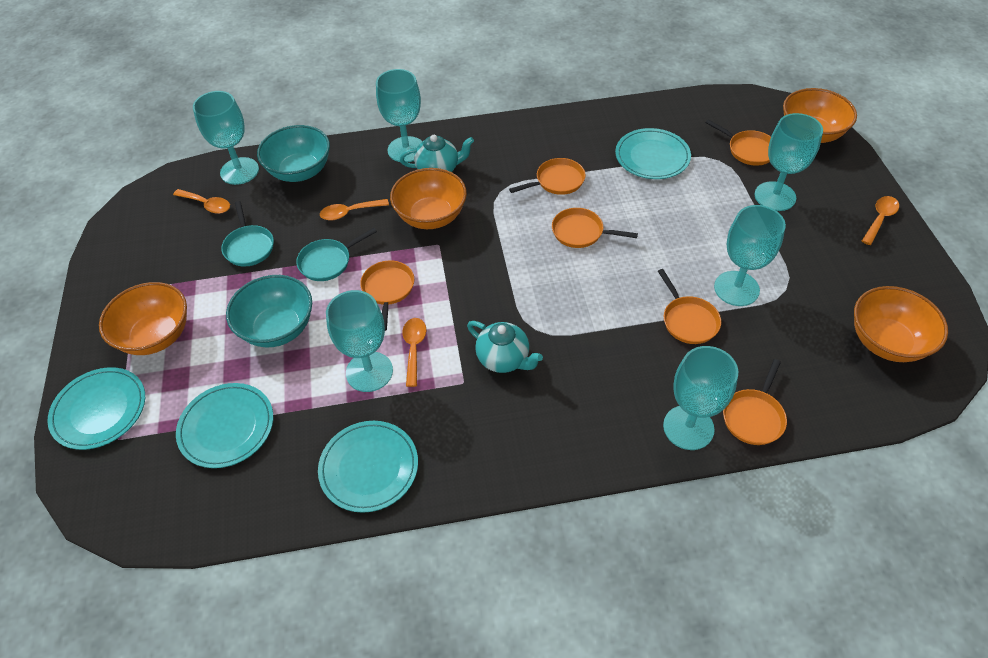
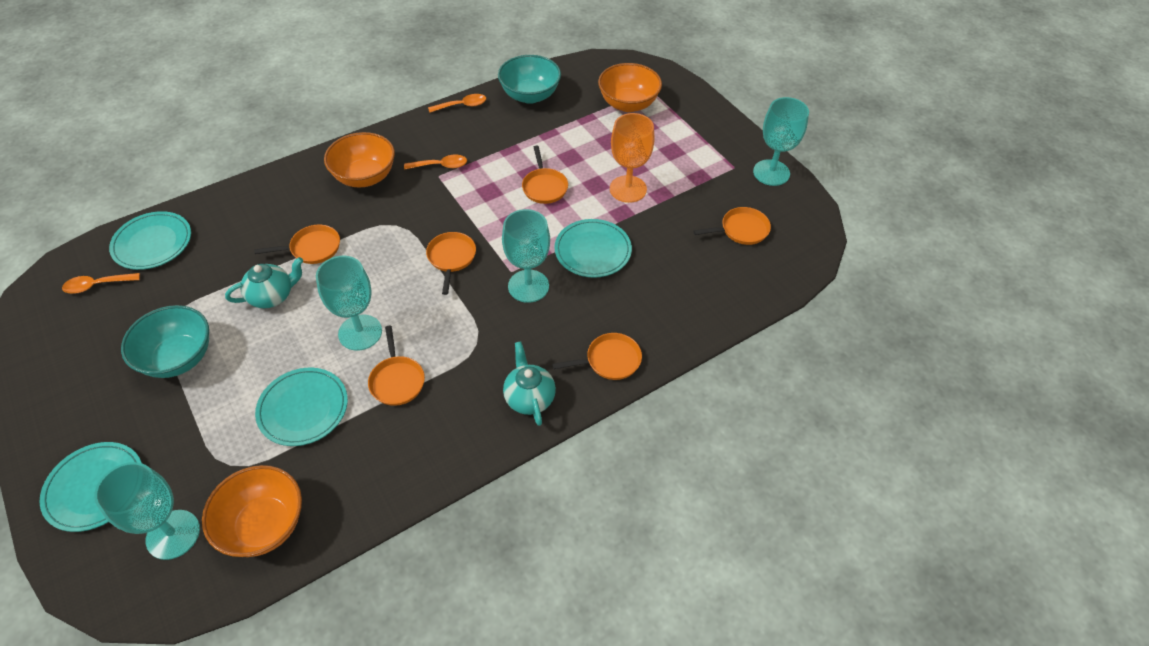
orange bowl: 4 -> 3
orange goblet: 0 -> 1
orange spoon: 4 -> 3
turquoise goblet: 6 -> 4
turquoise pan: 2 -> 0

